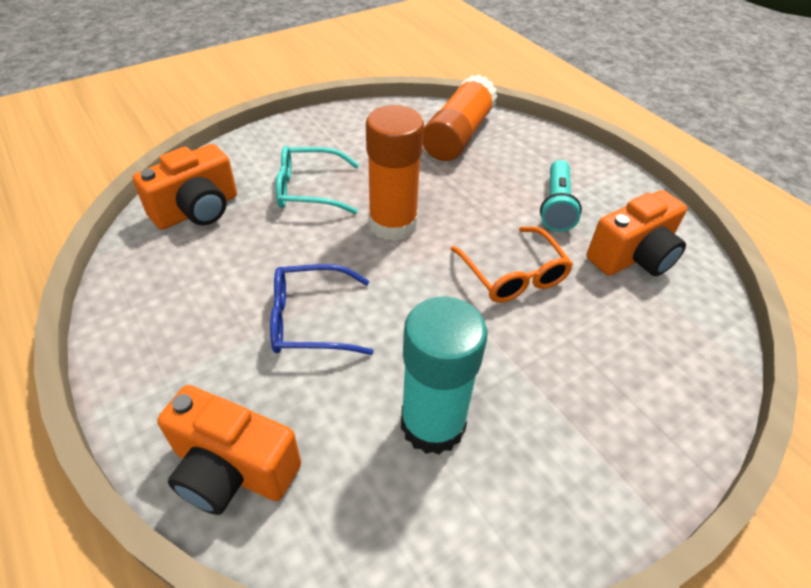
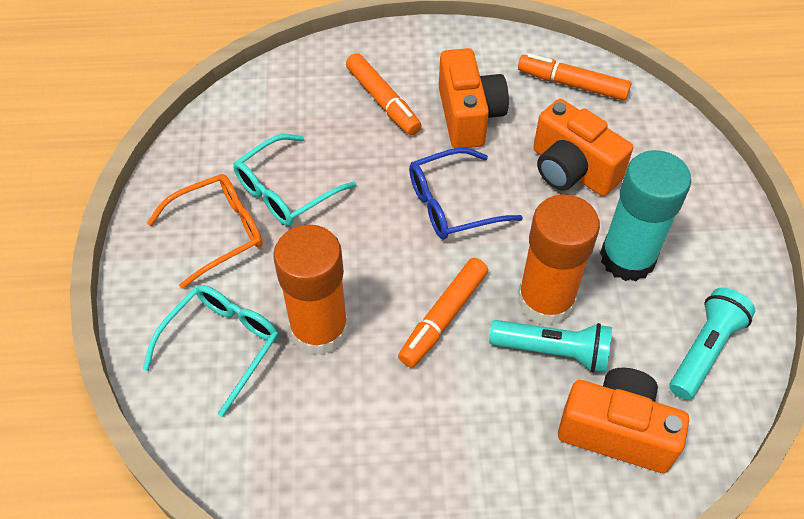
orange marker: 0 -> 3
turquoise flashlight: 1 -> 2
turquoise glasses: 1 -> 2

